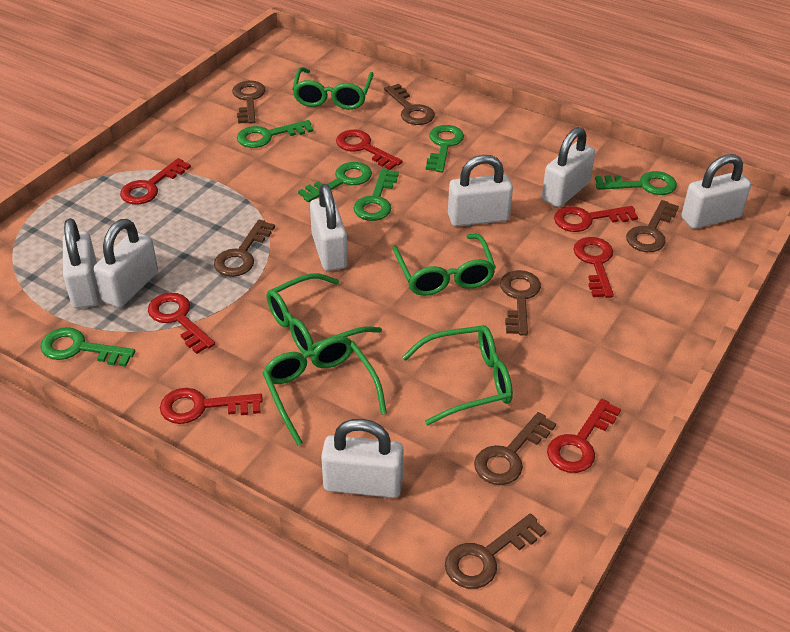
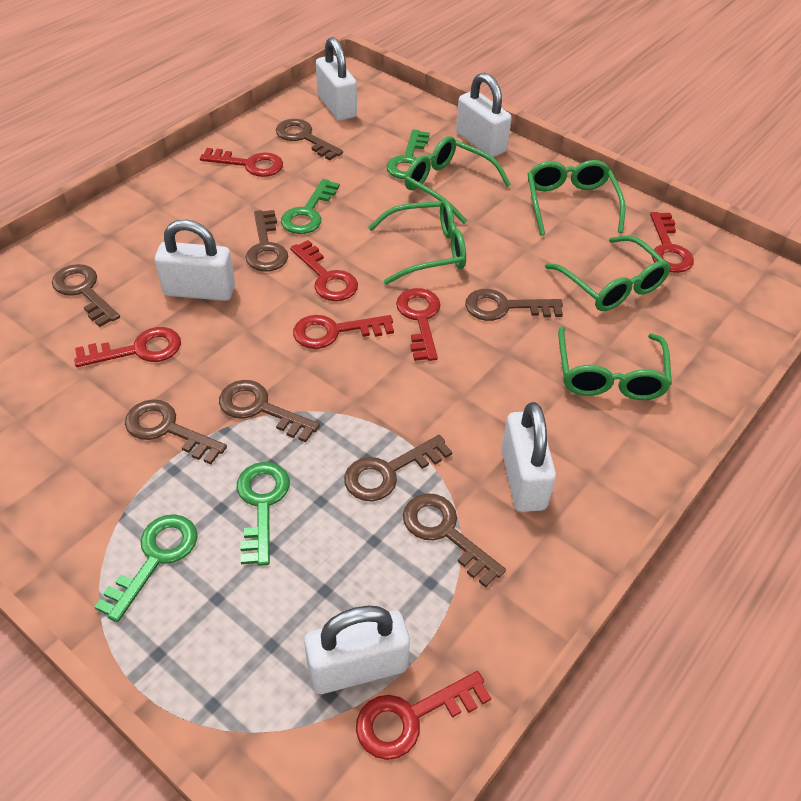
brown key: 7 -> 8
green key: 6 -> 4
white padlock: 7 -> 5

